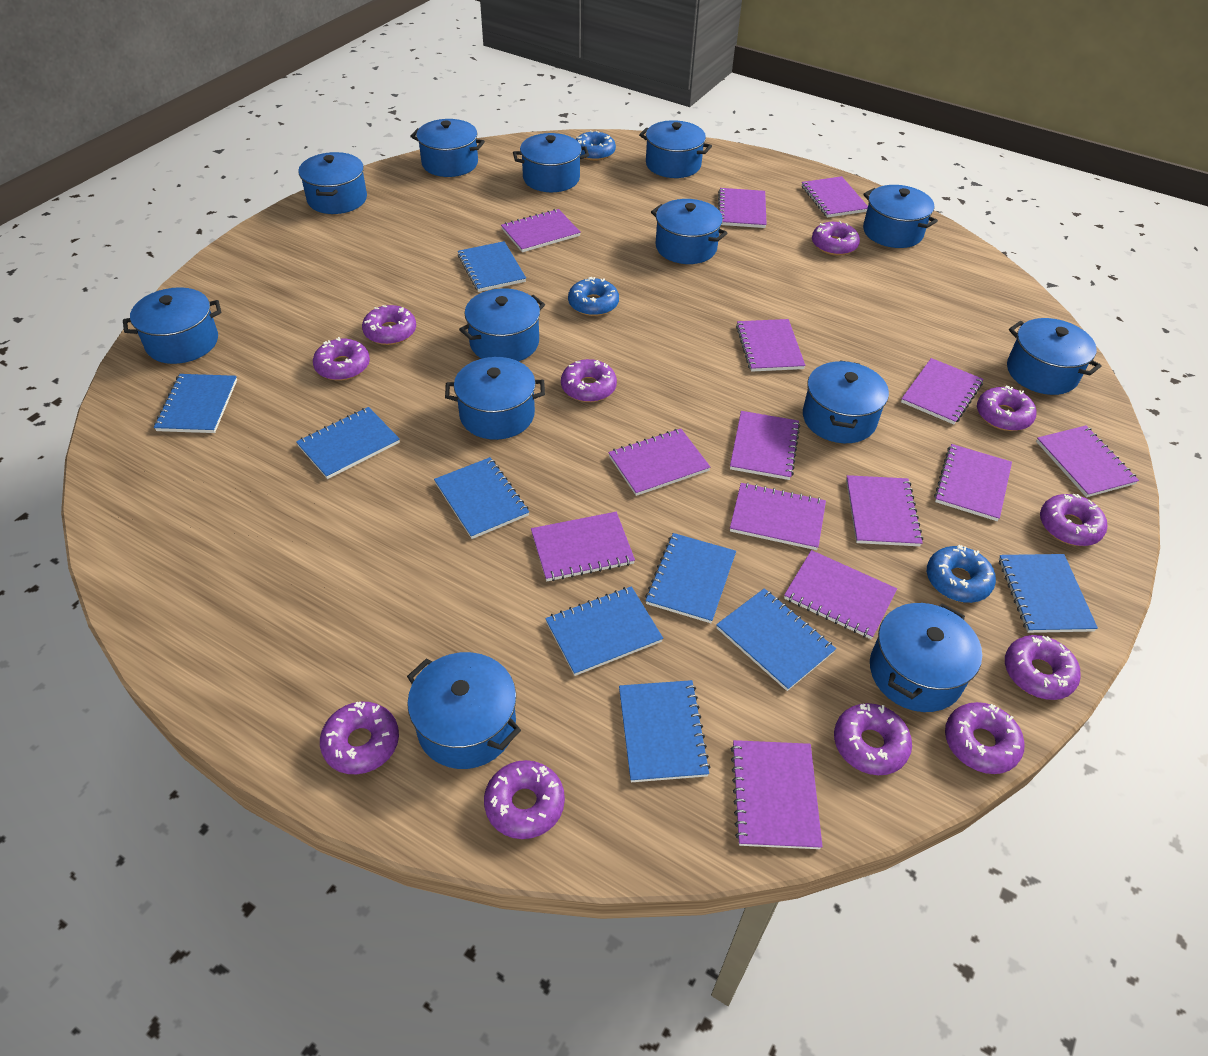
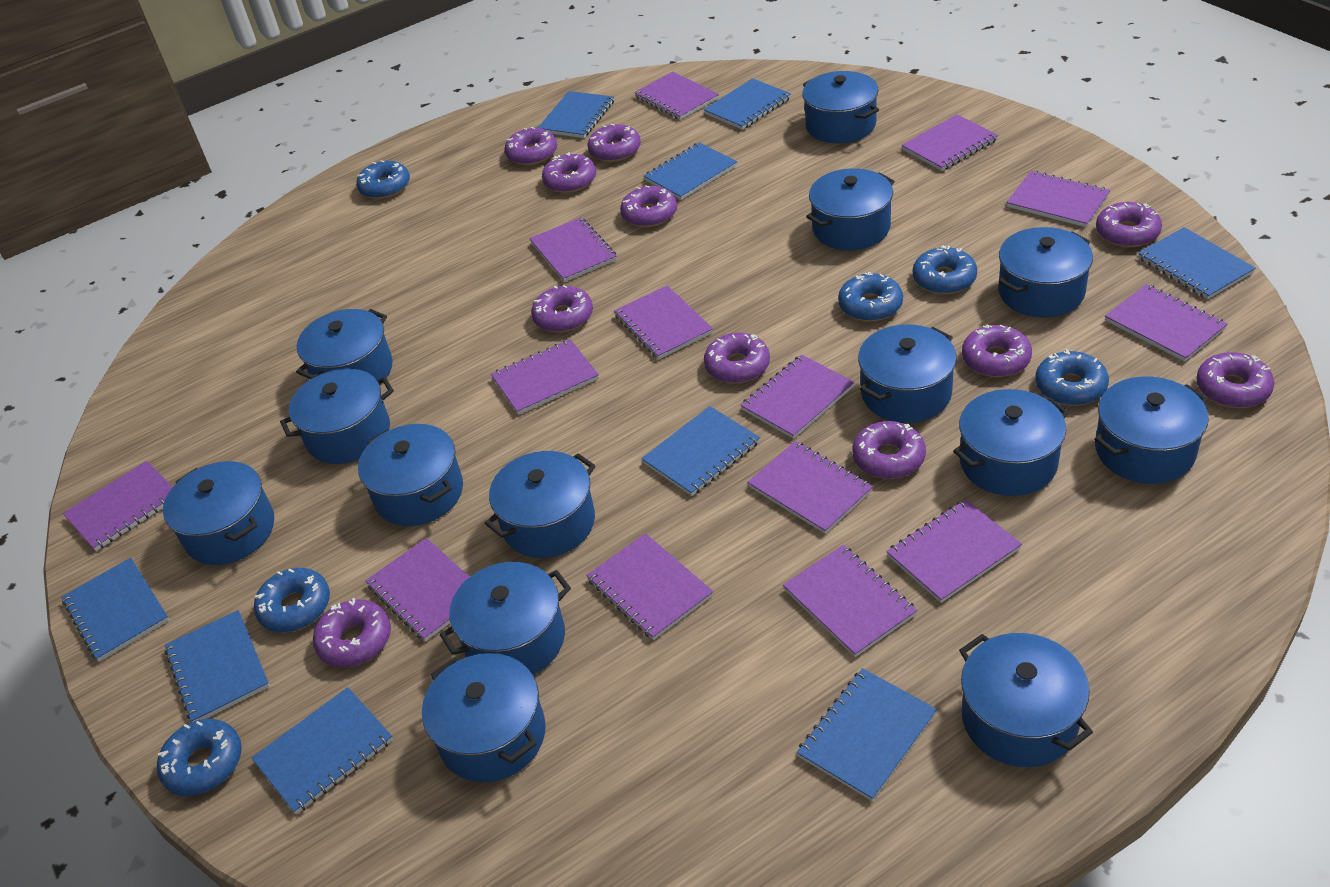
blue donut: 3 -> 6
blue pot: 13 -> 14

